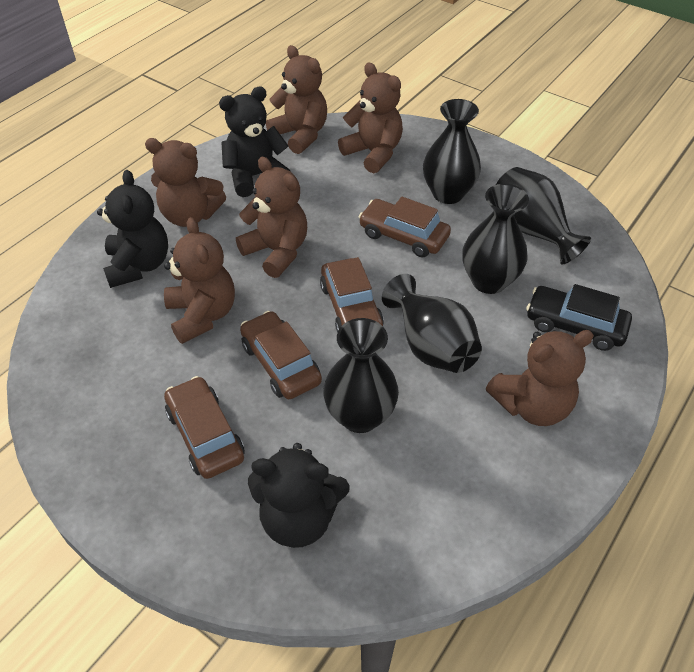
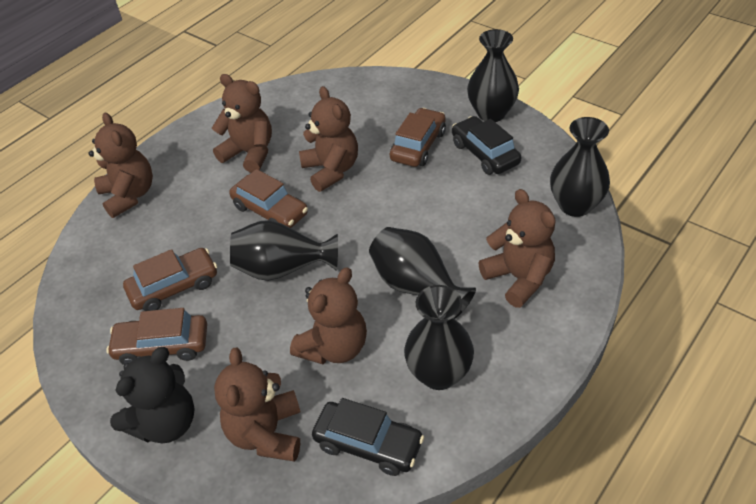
black car: 1 -> 2
black teddy bear: 3 -> 1

